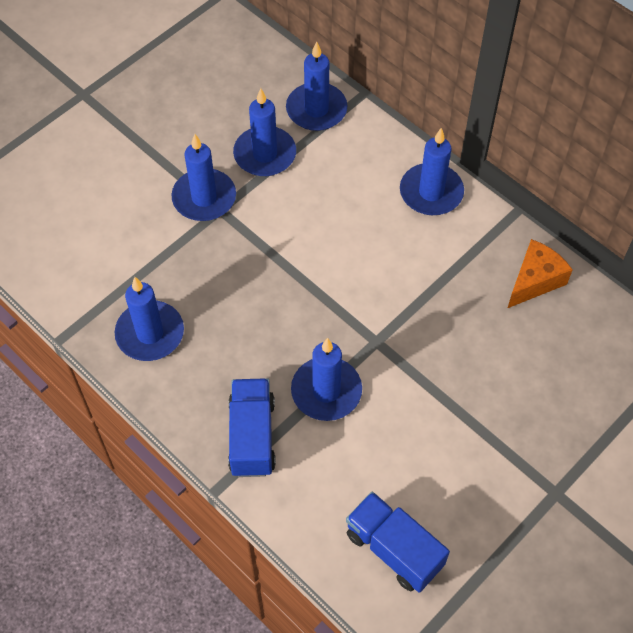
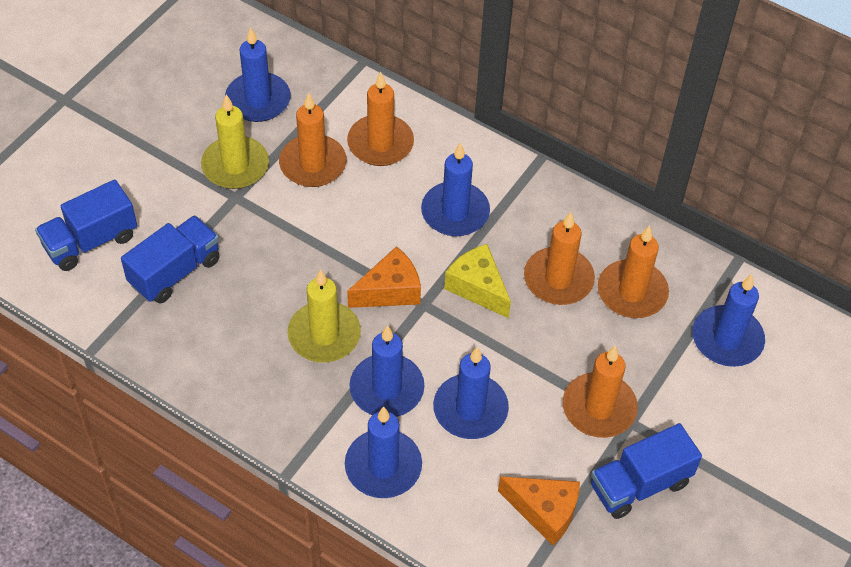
blue truck: 2 -> 3
orange candle: 0 -> 5
orange cheese: 1 -> 2
yellow candle: 0 -> 2
yellow cheese: 0 -> 1

